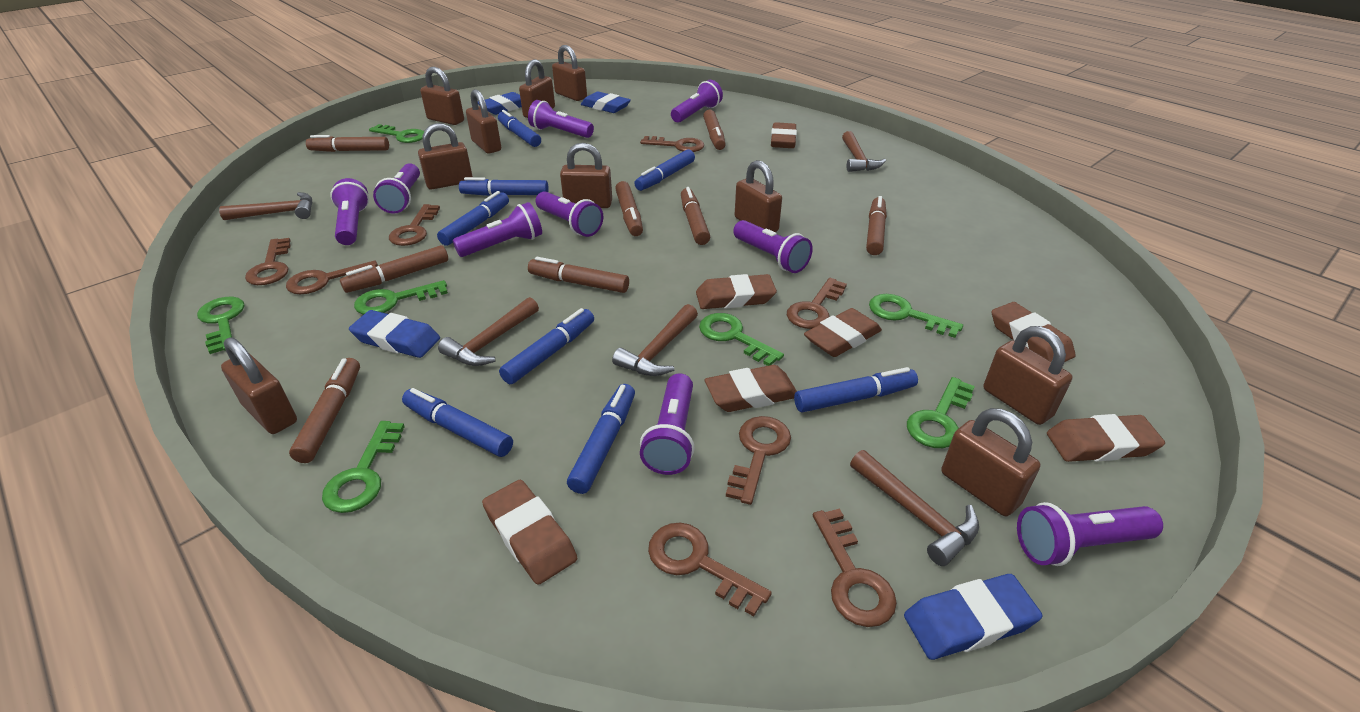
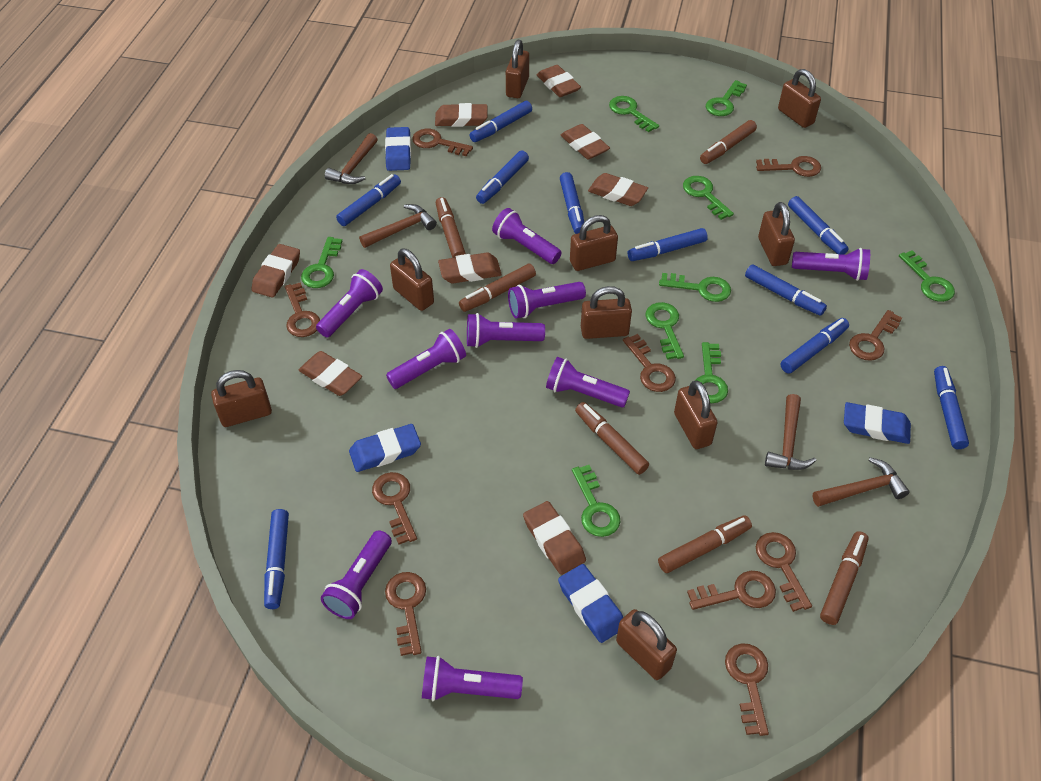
blue marker: 8 -> 10
brown eraser: 7 -> 8
brown hammer: 5 -> 4
brown key: 8 -> 10
brown marker: 8 -> 6
brown padlock: 10 -> 9
green key: 7 -> 9

